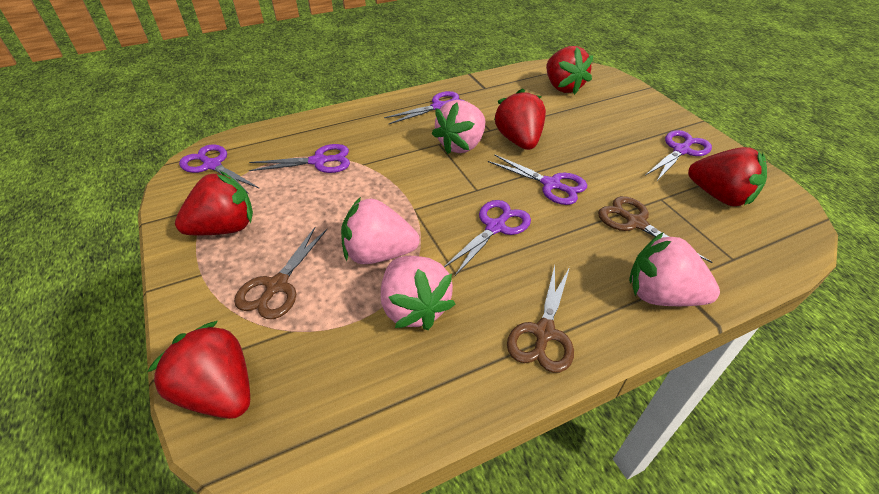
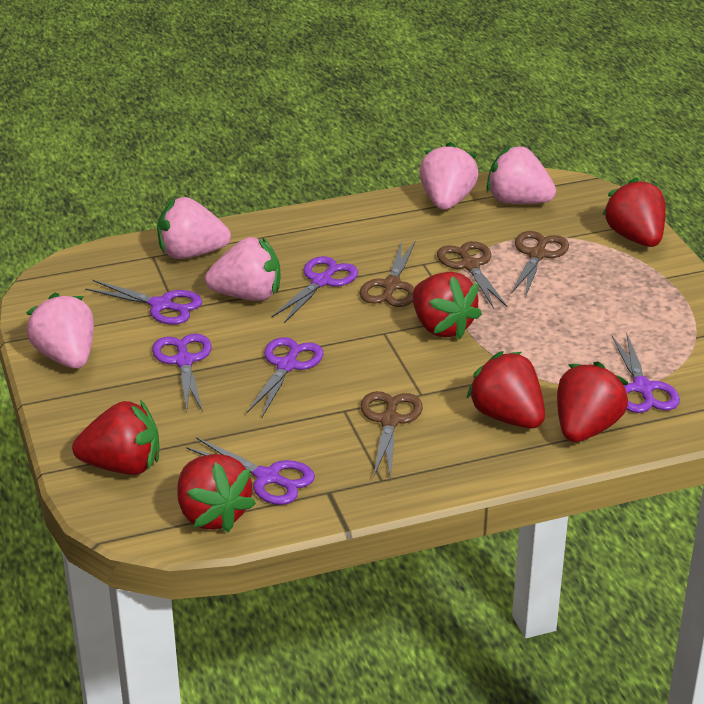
brown scissors: 3 -> 4
pink strawberry: 4 -> 5
red strawberry: 5 -> 6

